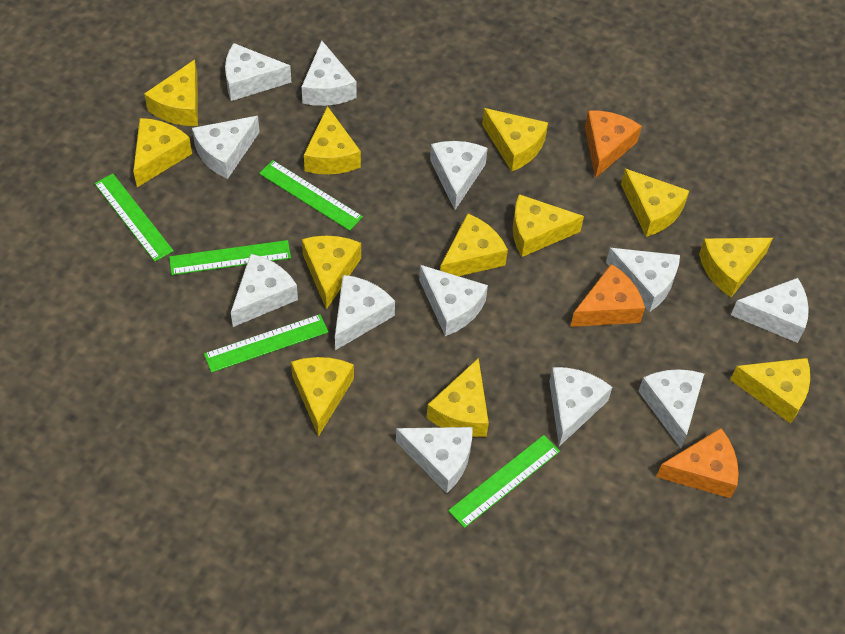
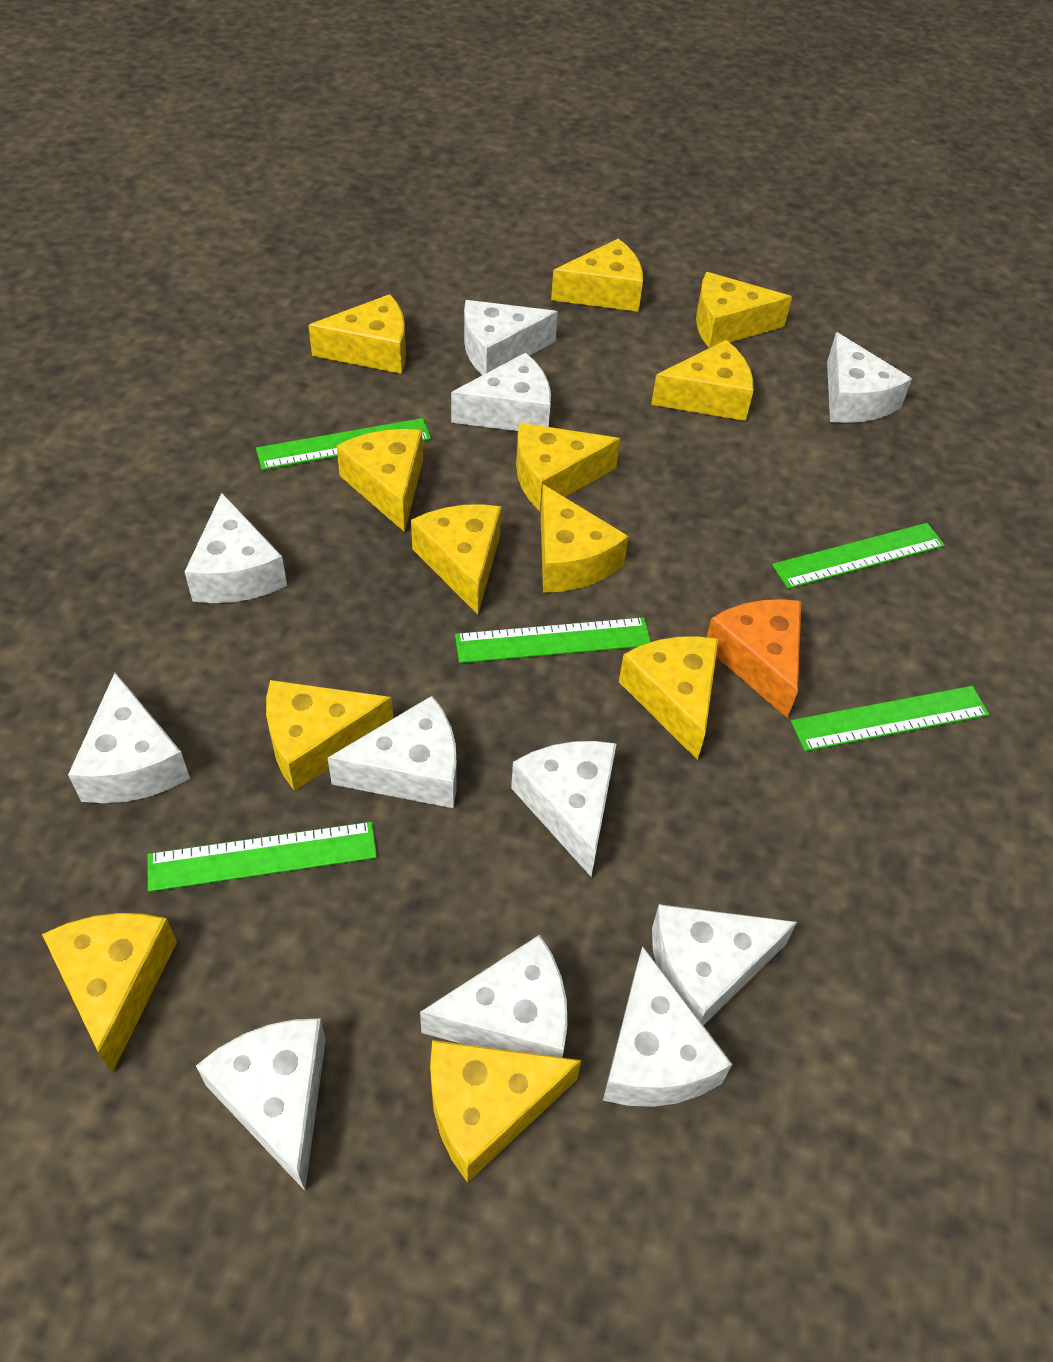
orange cheese: 3 -> 1
white cheese: 12 -> 11

